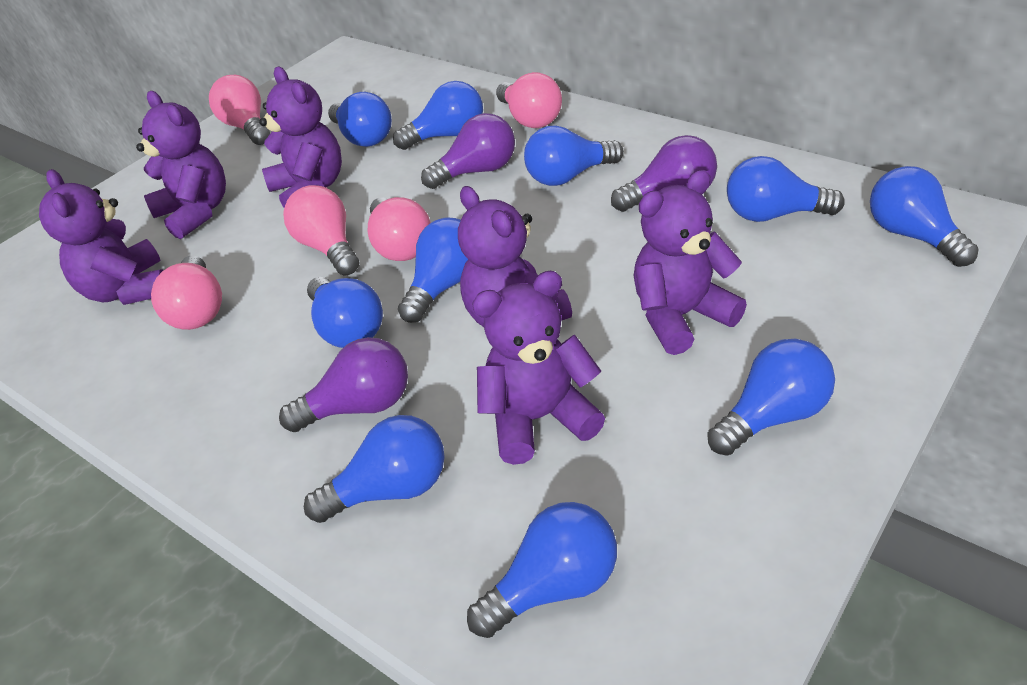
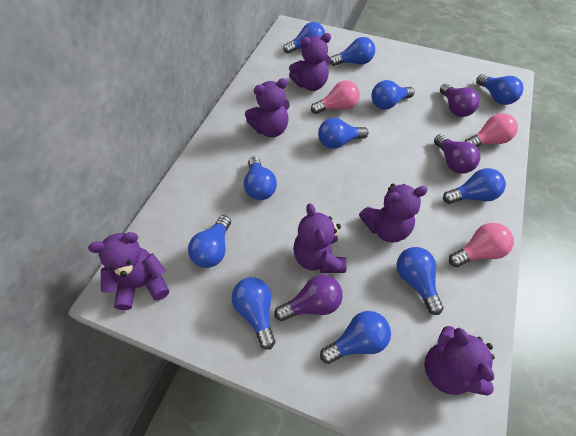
blue light bulb: 10 -> 11
pink light bulb: 5 -> 3

